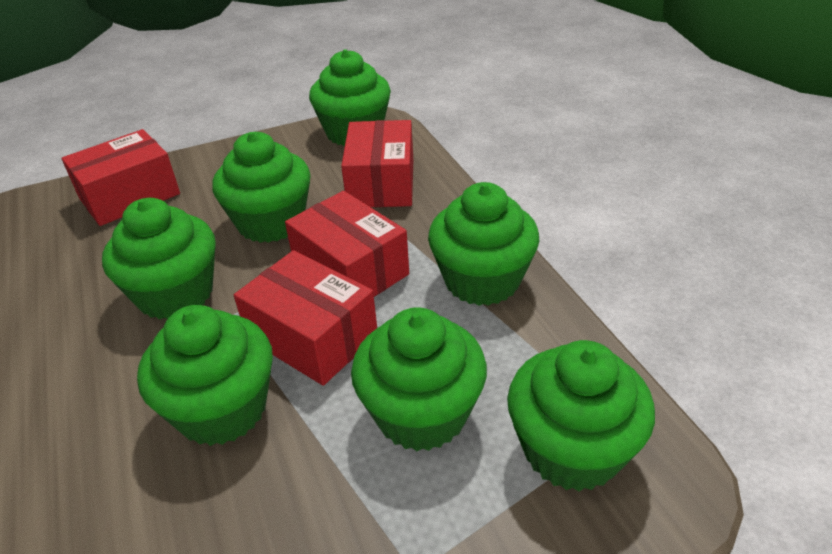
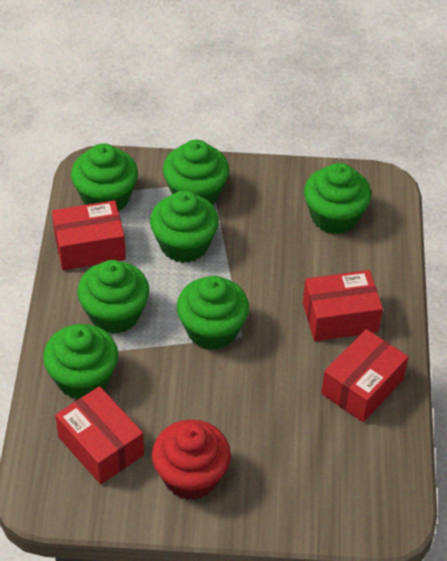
red cupcake: 0 -> 1

